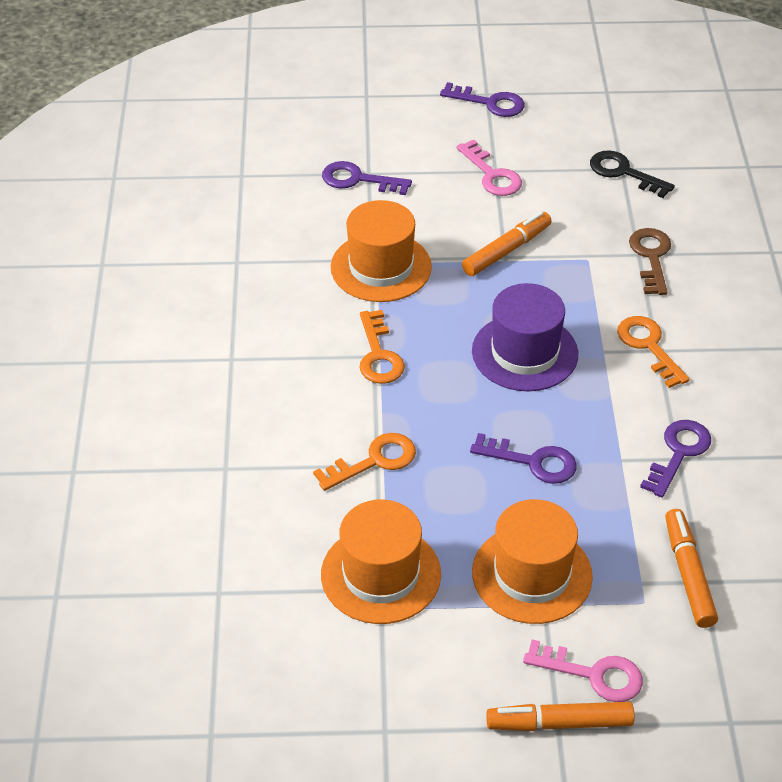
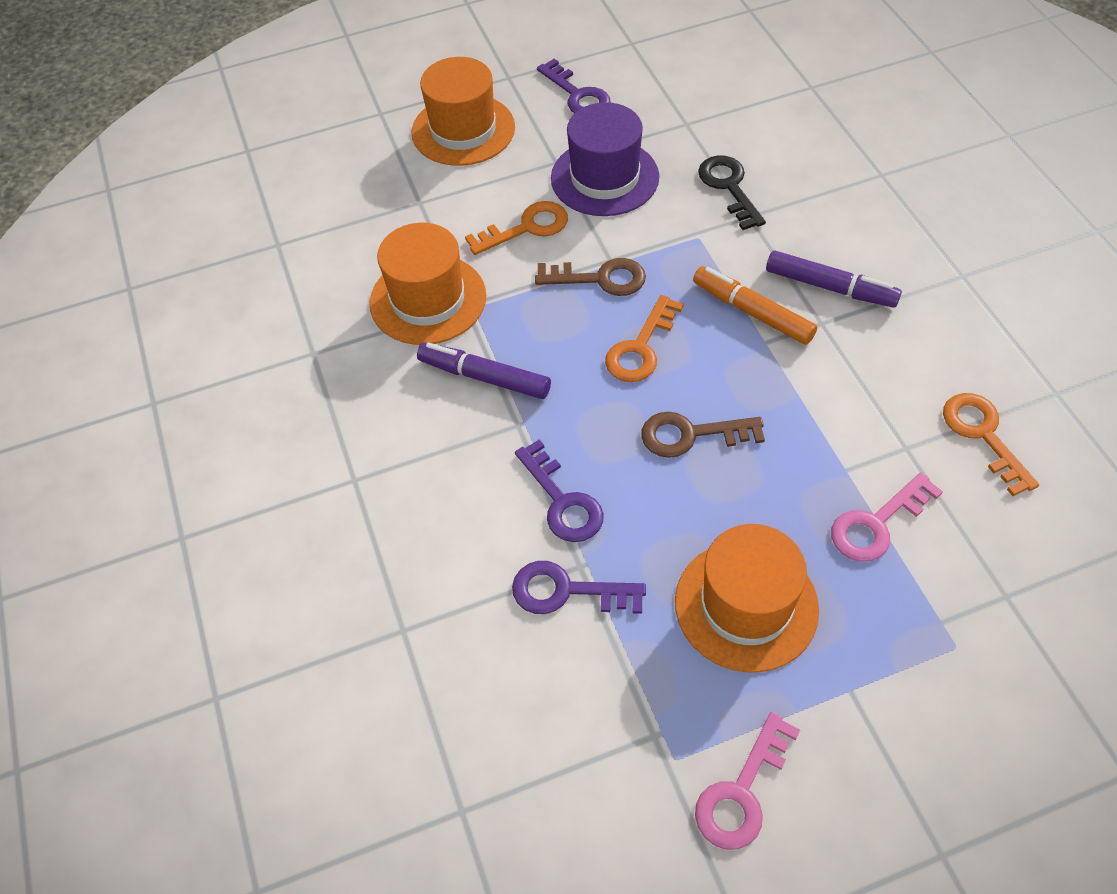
brown key: 1 -> 2
orange marker: 3 -> 1
purple key: 4 -> 3
purple marker: 0 -> 2

